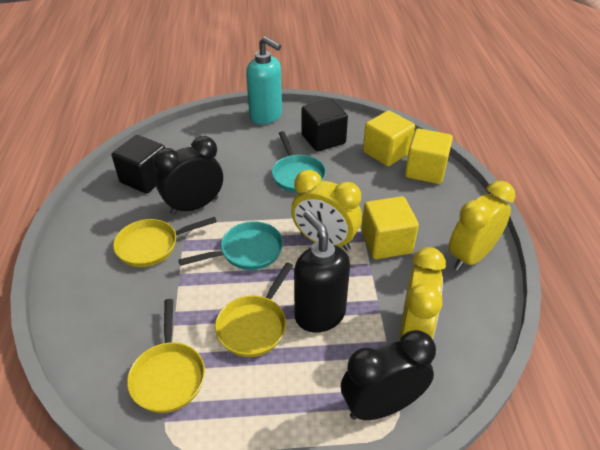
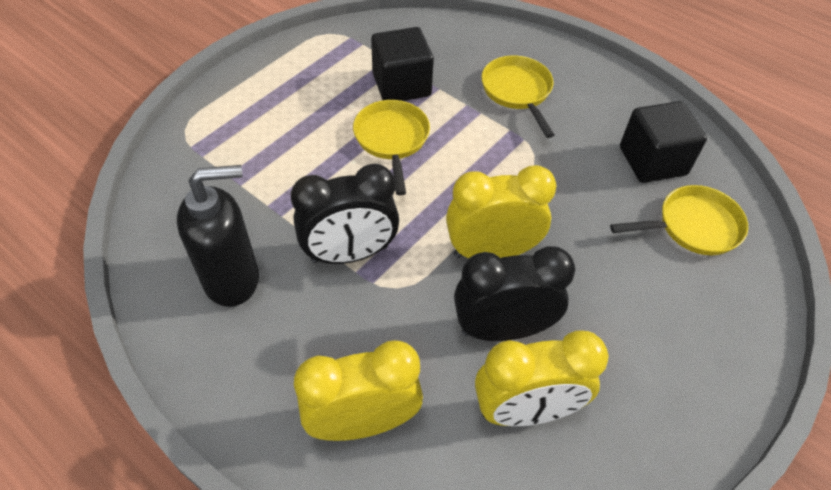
turquoise pan: 2 -> 0
turquoise soap dispenser: 1 -> 0
yellow cube: 3 -> 0

